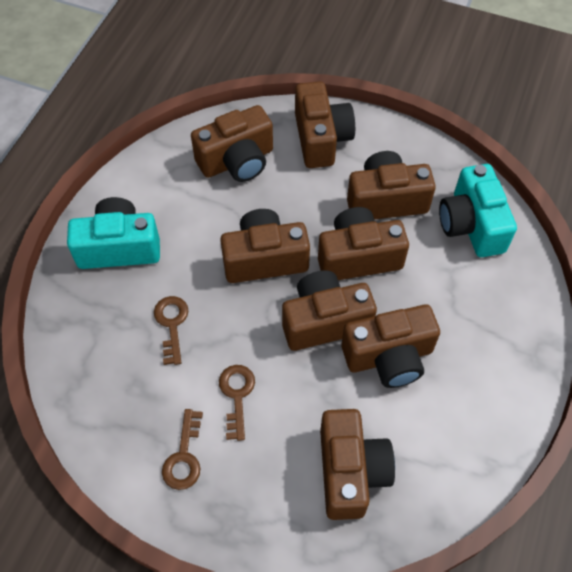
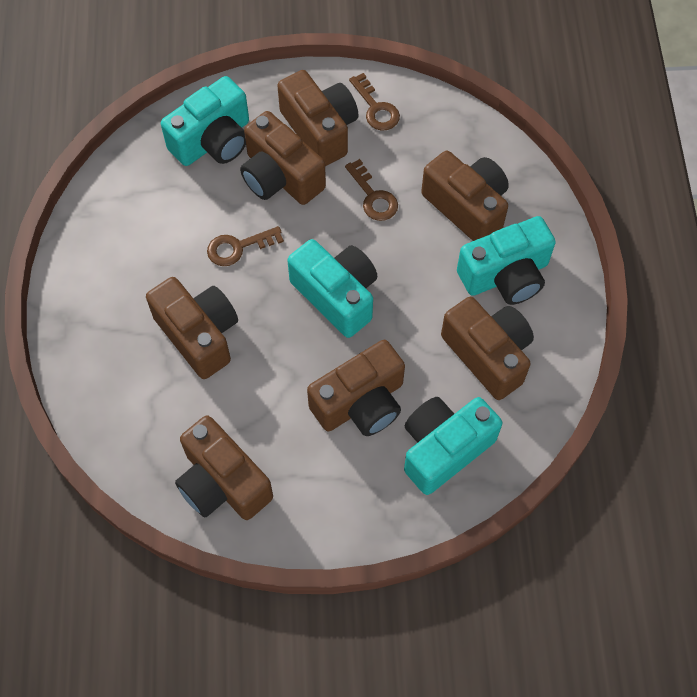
brown camera: 8 -> 7
turquoise camera: 2 -> 4

